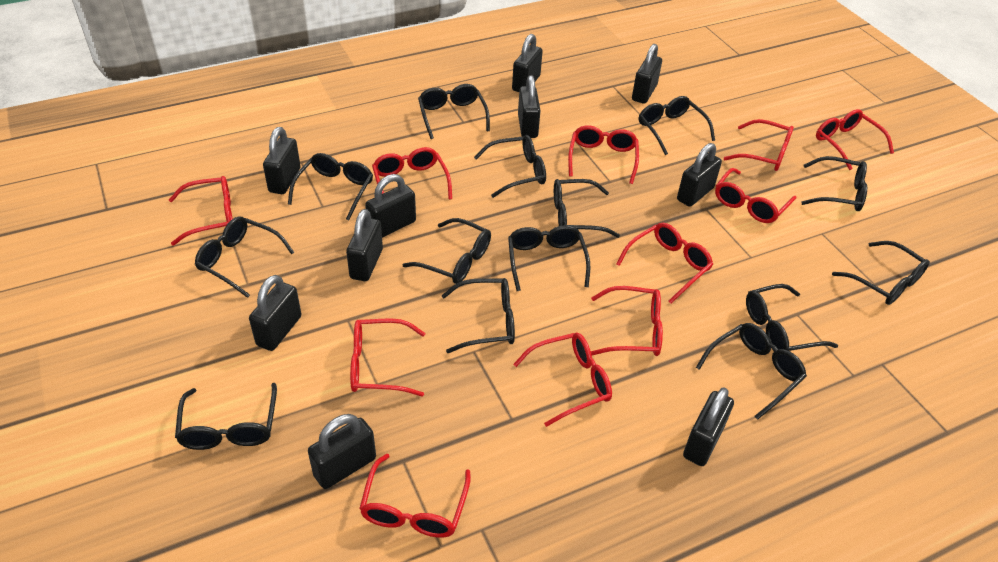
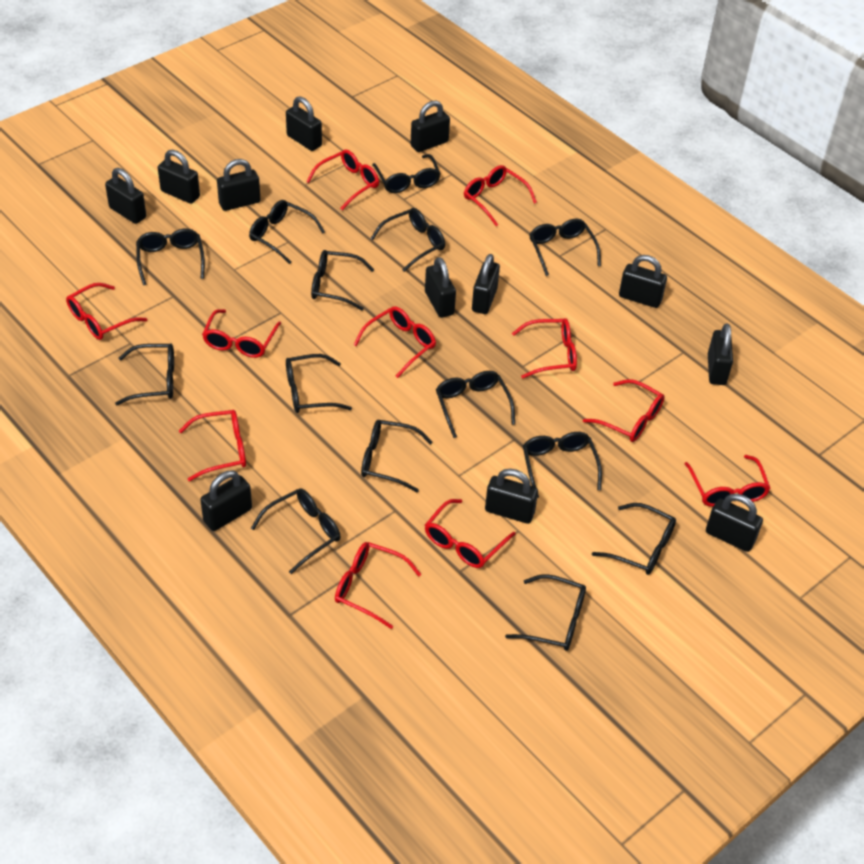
black padlock: 10 -> 12

